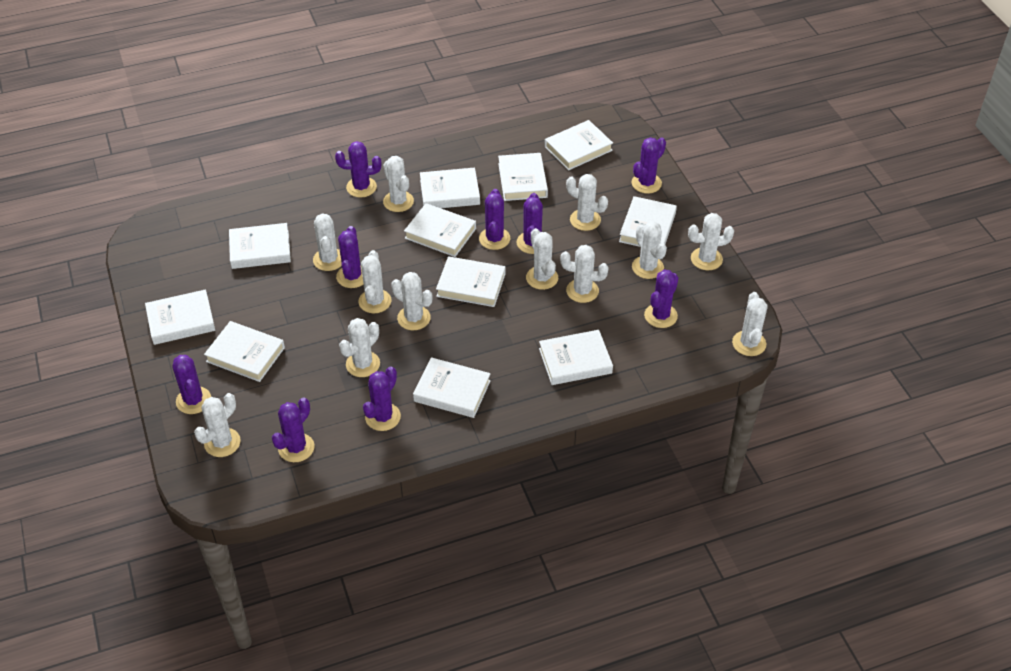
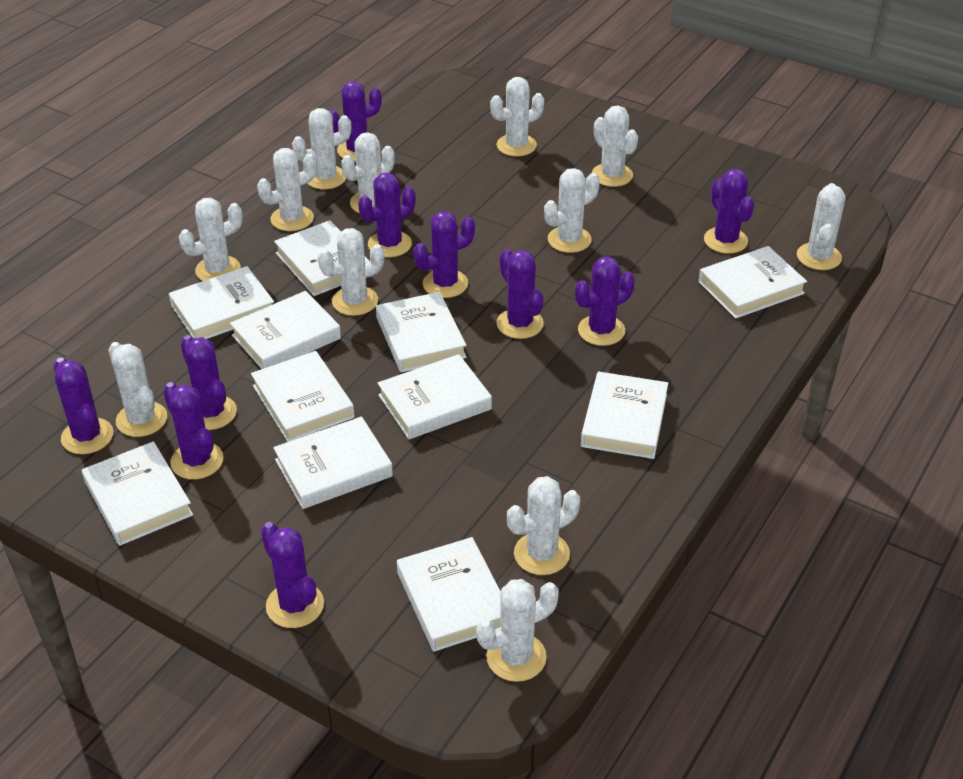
purple cactus: 9 -> 10

